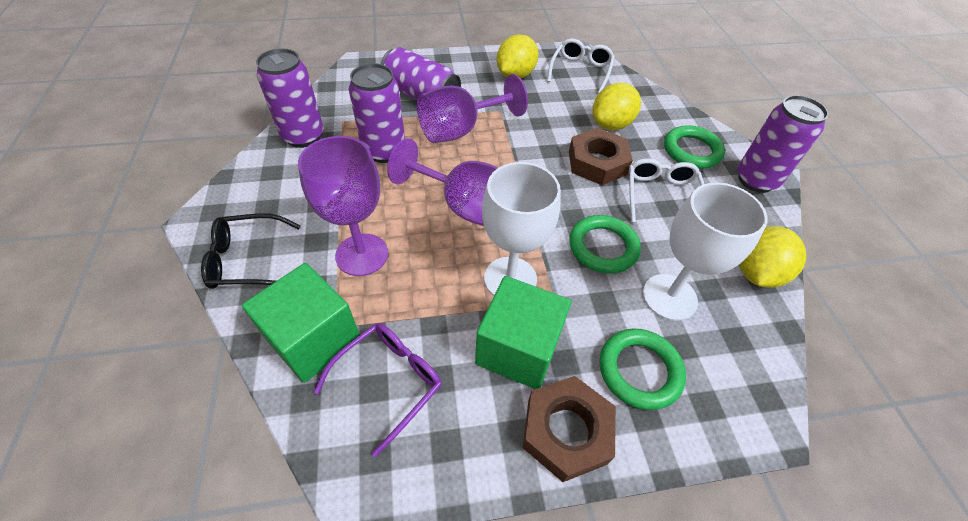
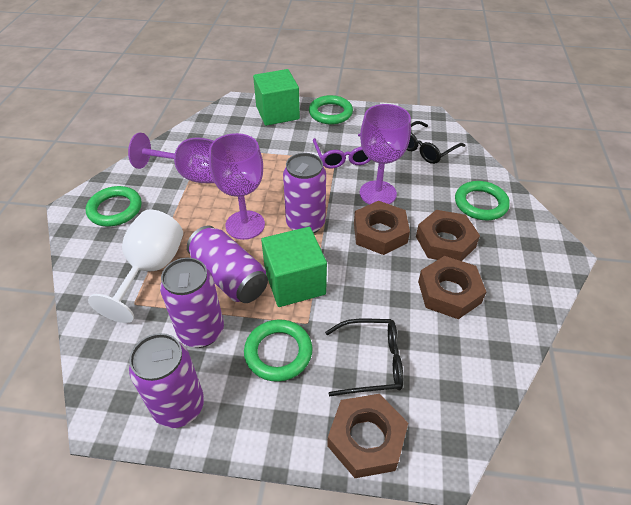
black glasses: 1 -> 2
brown nut: 2 -> 4
green ring: 3 -> 4
white glasses: 2 -> 0
white goblet: 2 -> 1
yellow lemon: 3 -> 0

